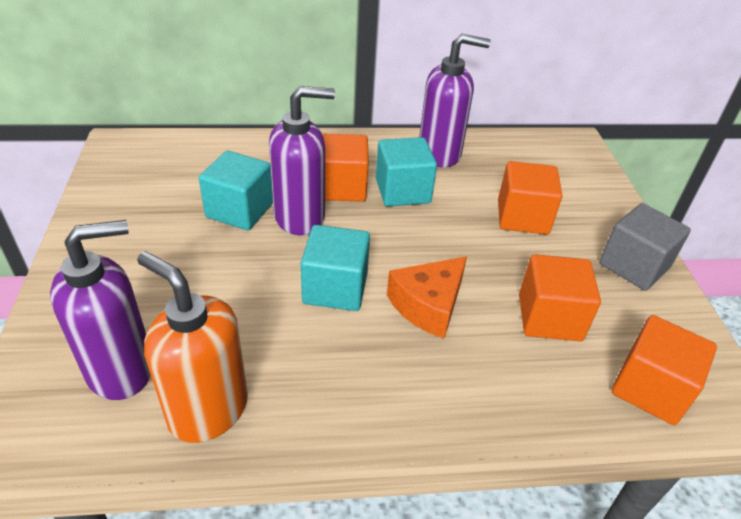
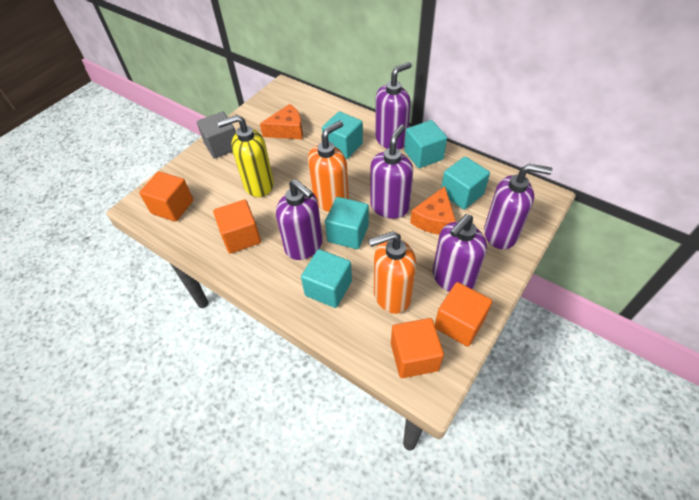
orange cheese: 1 -> 2
orange soap dispenser: 1 -> 2
purple soap dispenser: 3 -> 5
turquoise cube: 3 -> 5
yellow soap dispenser: 0 -> 1

